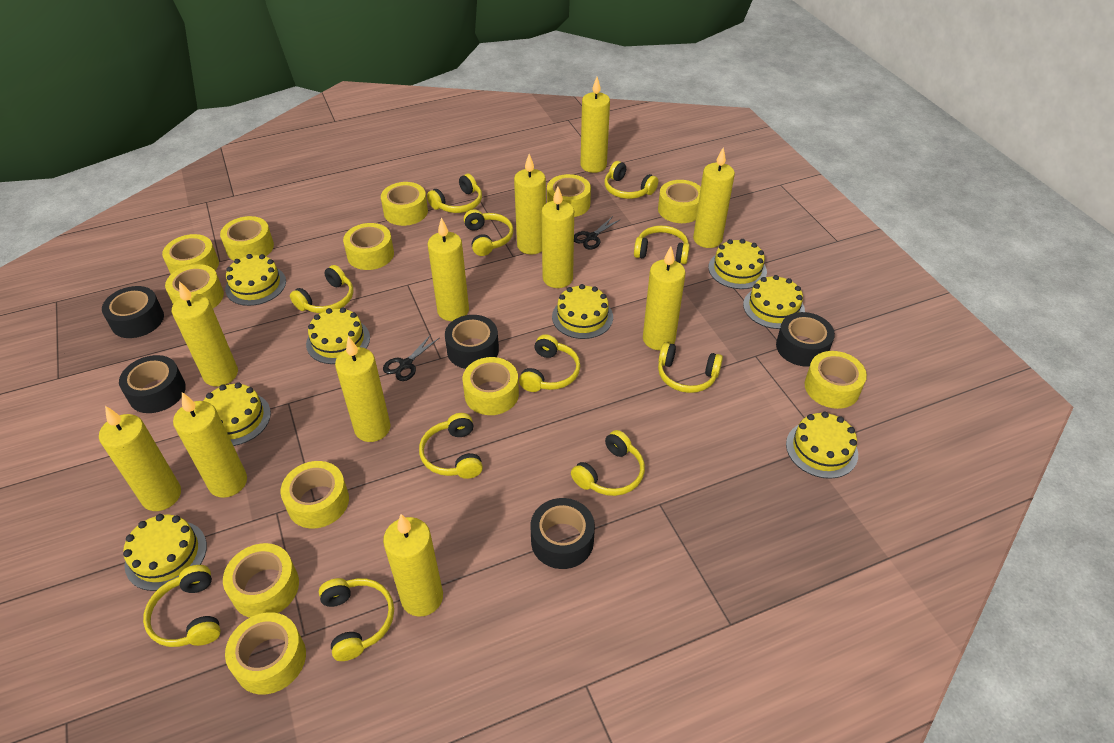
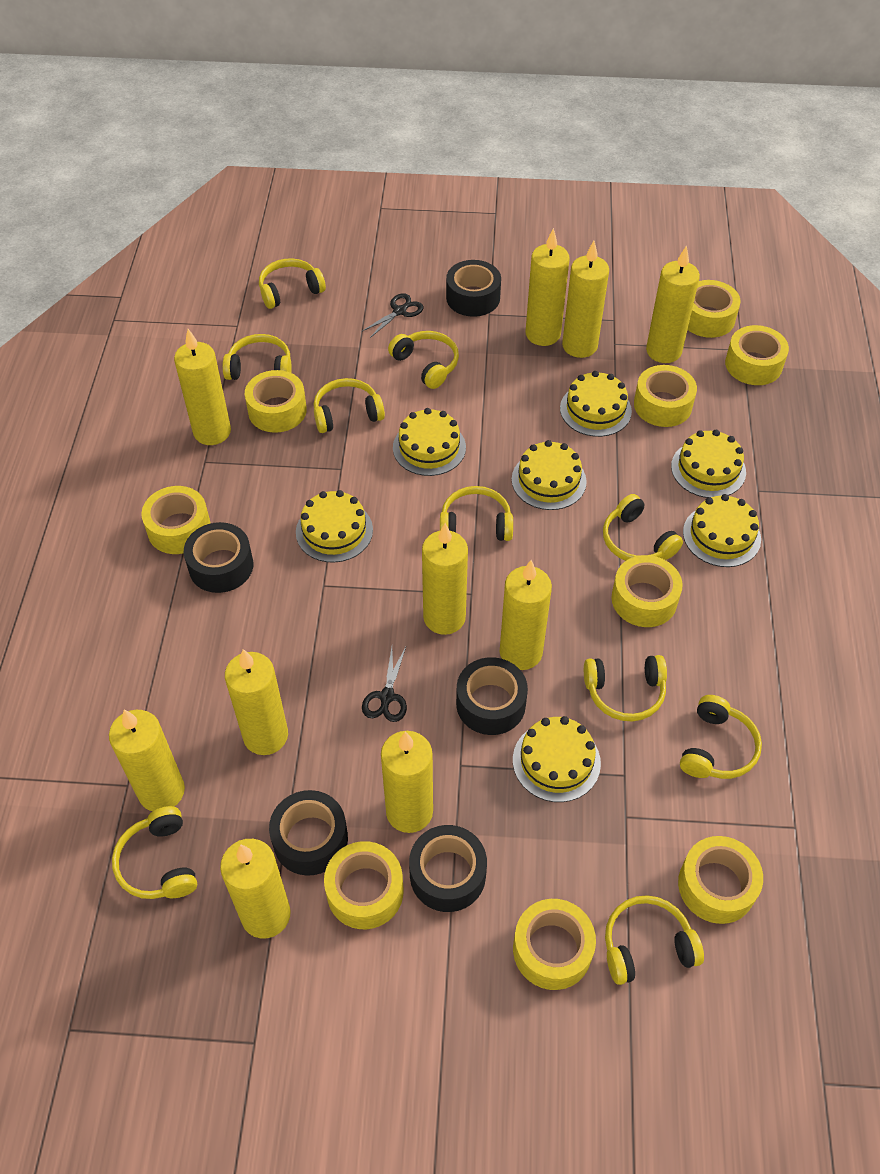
yellow cake: 8 -> 7
yellow candle: 11 -> 10
yellow headphones: 11 -> 10
yellow tape: 12 -> 9

